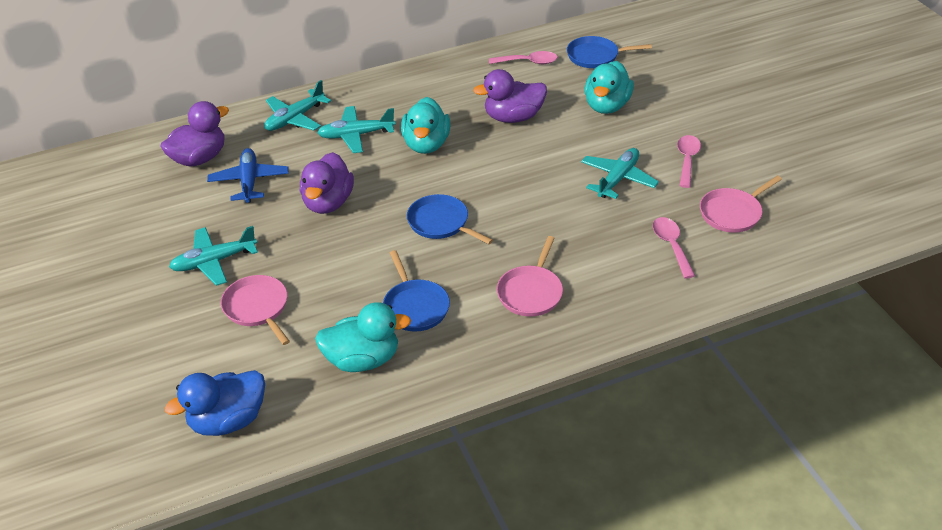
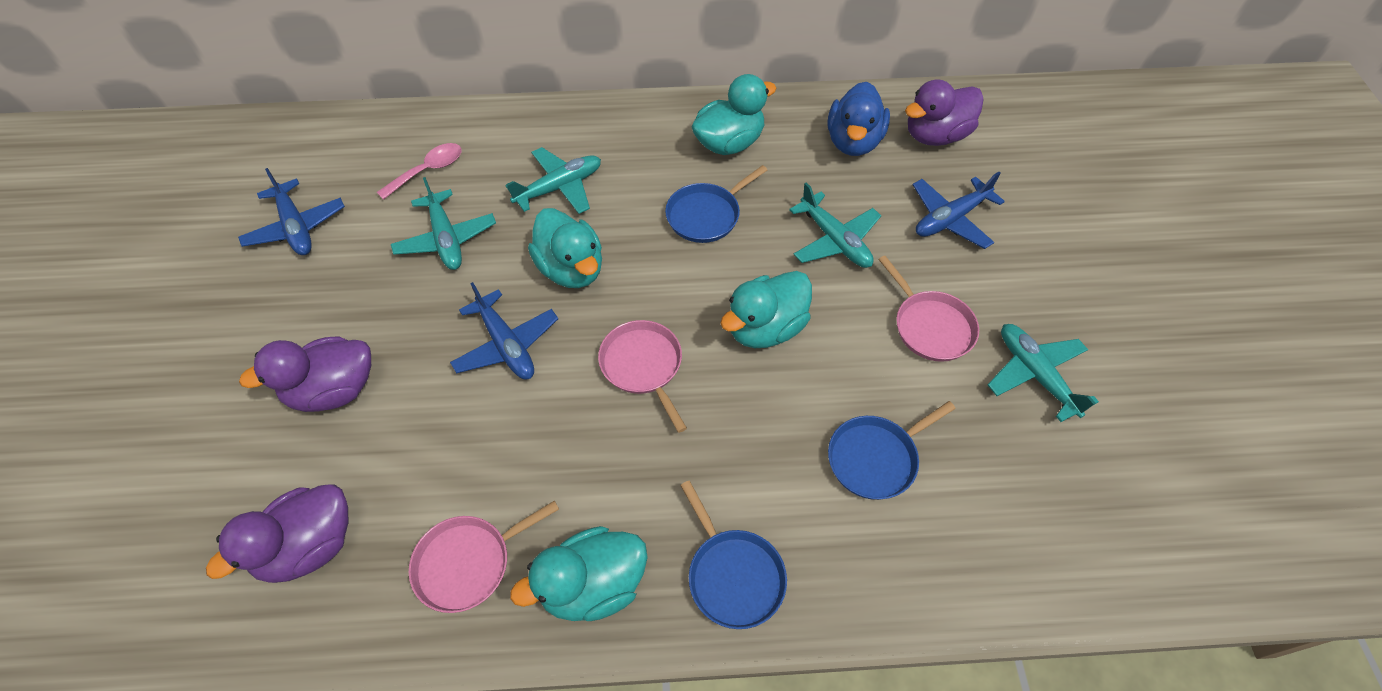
blue plane: 1 -> 3
pink spoon: 3 -> 1
turquoise duck: 3 -> 4

